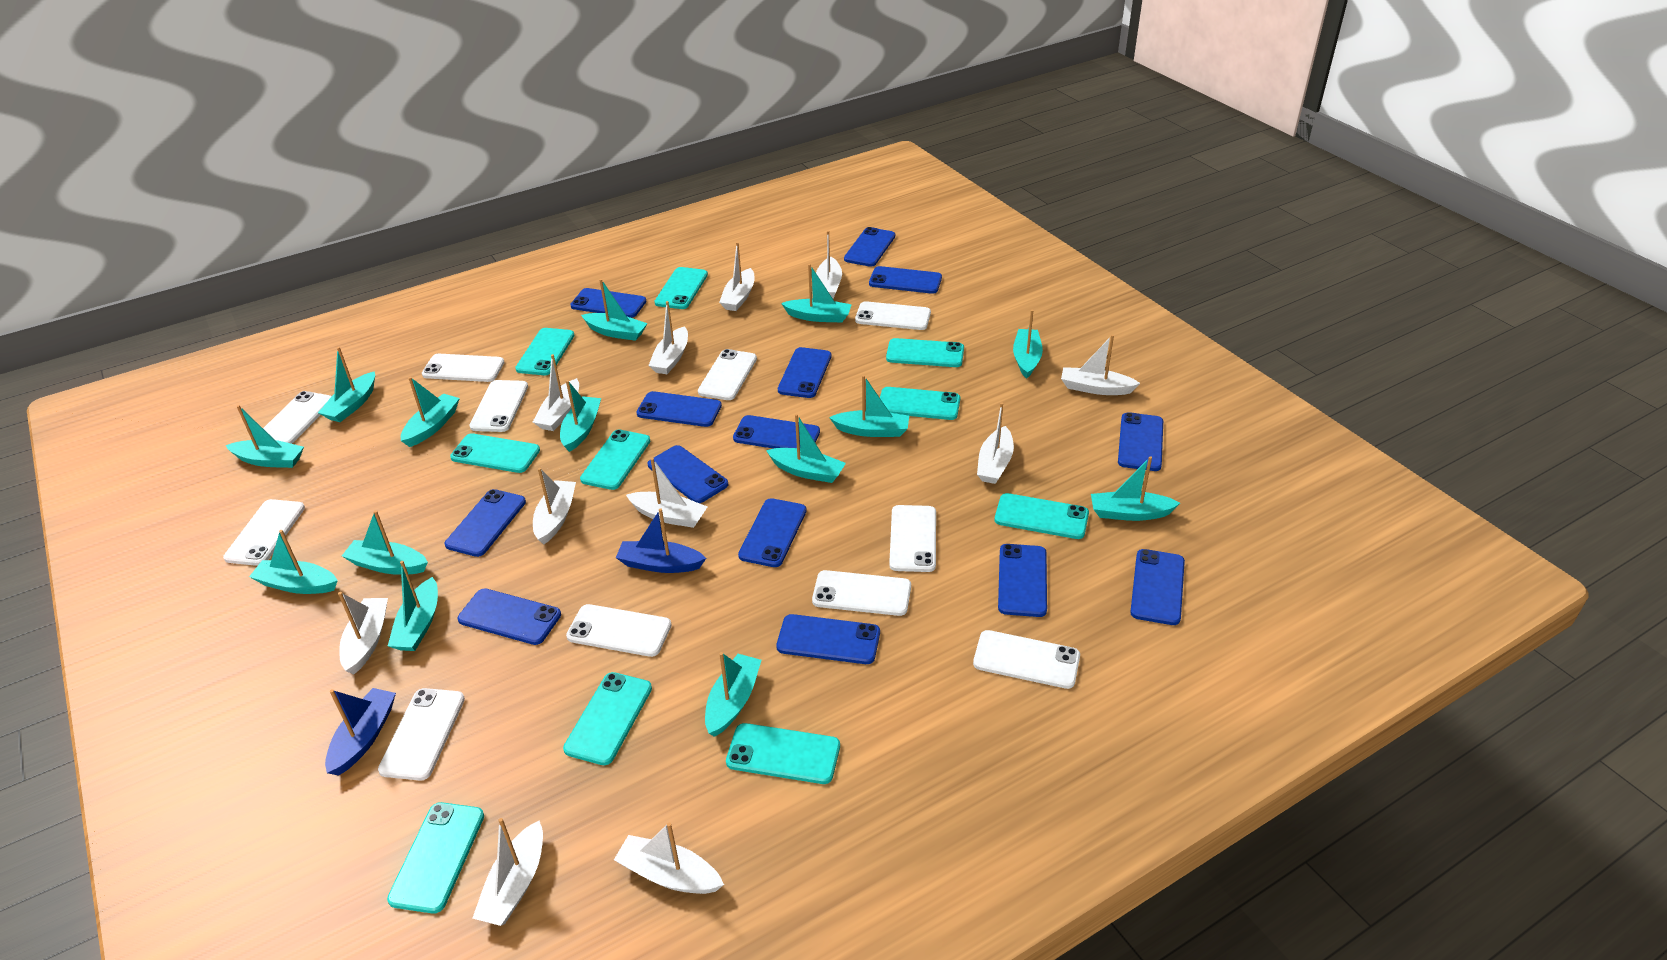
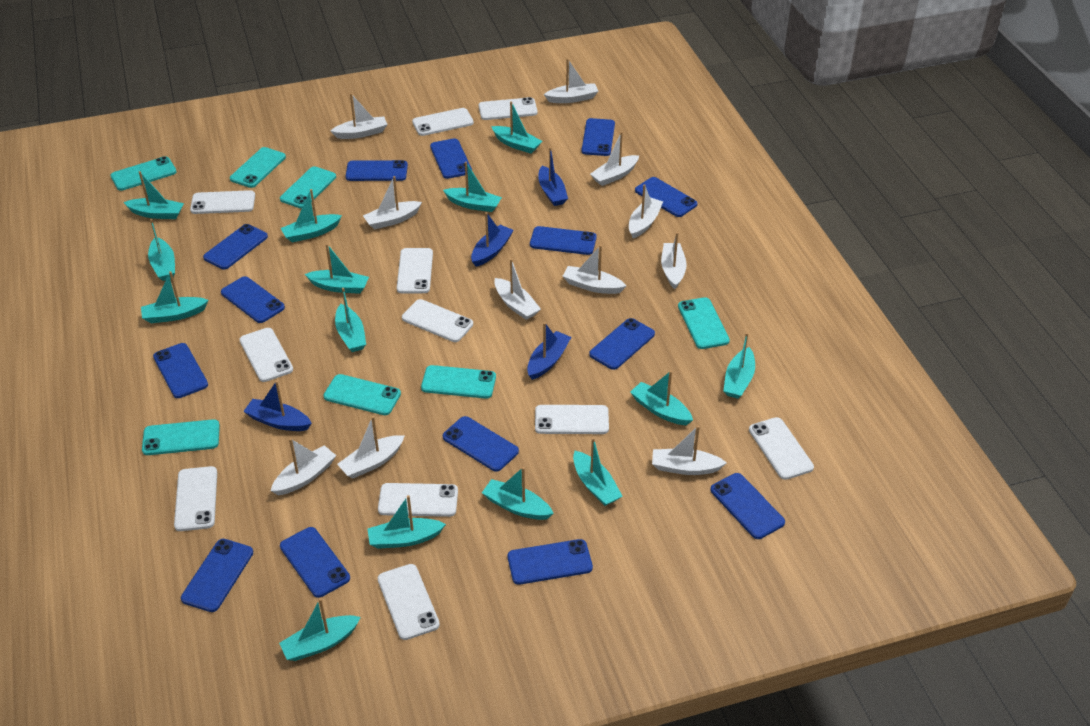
blue boat: 2 -> 4
turquoise phone: 10 -> 7

